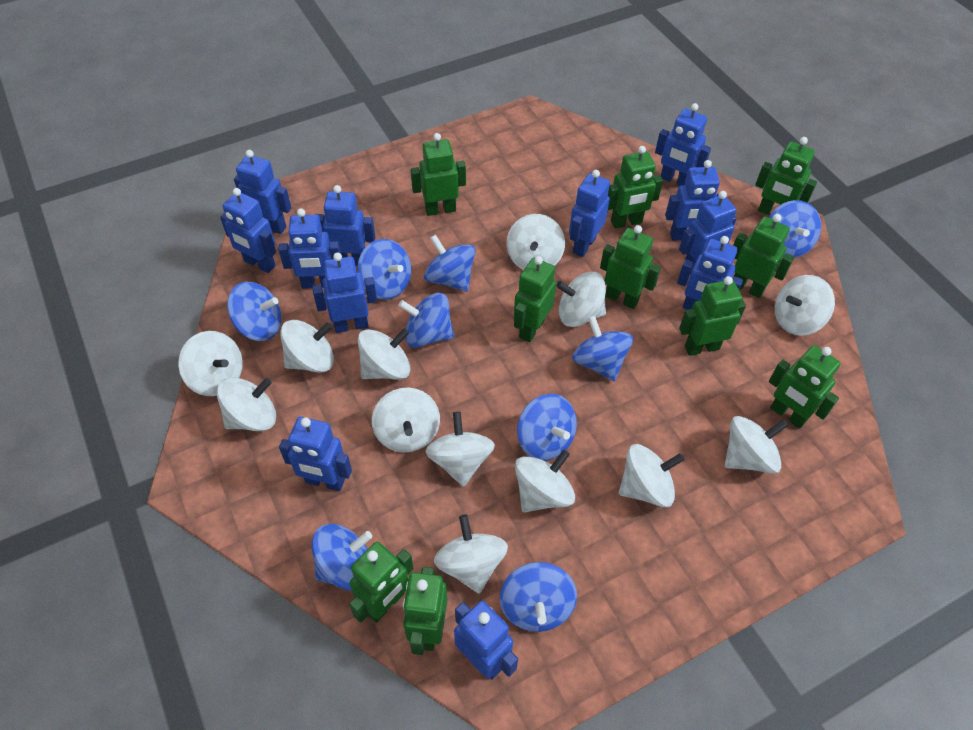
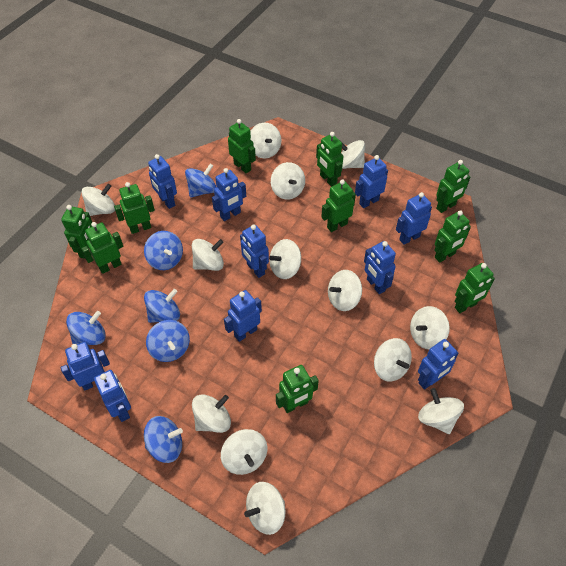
blue robot: 12 -> 10
blue spinning top: 9 -> 6

